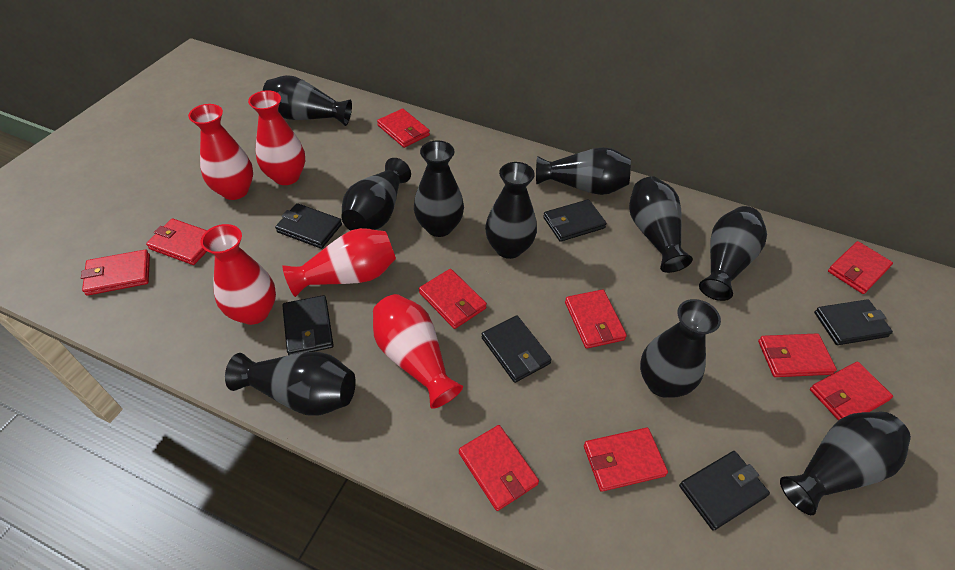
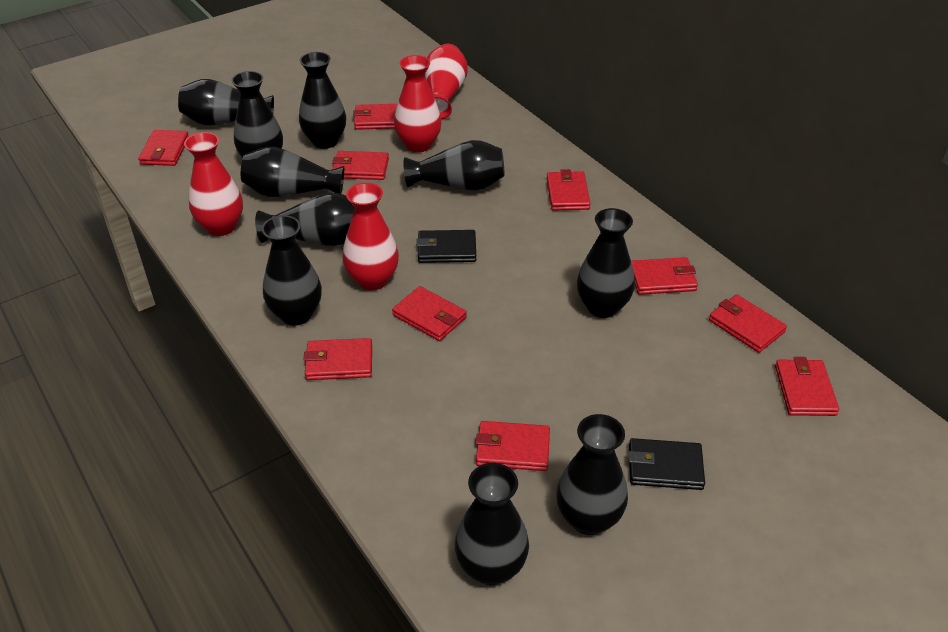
black wallet: 6 -> 2
red vase: 5 -> 4

